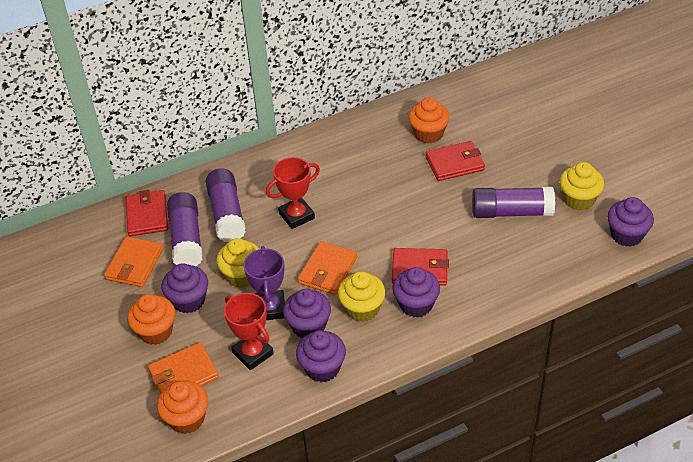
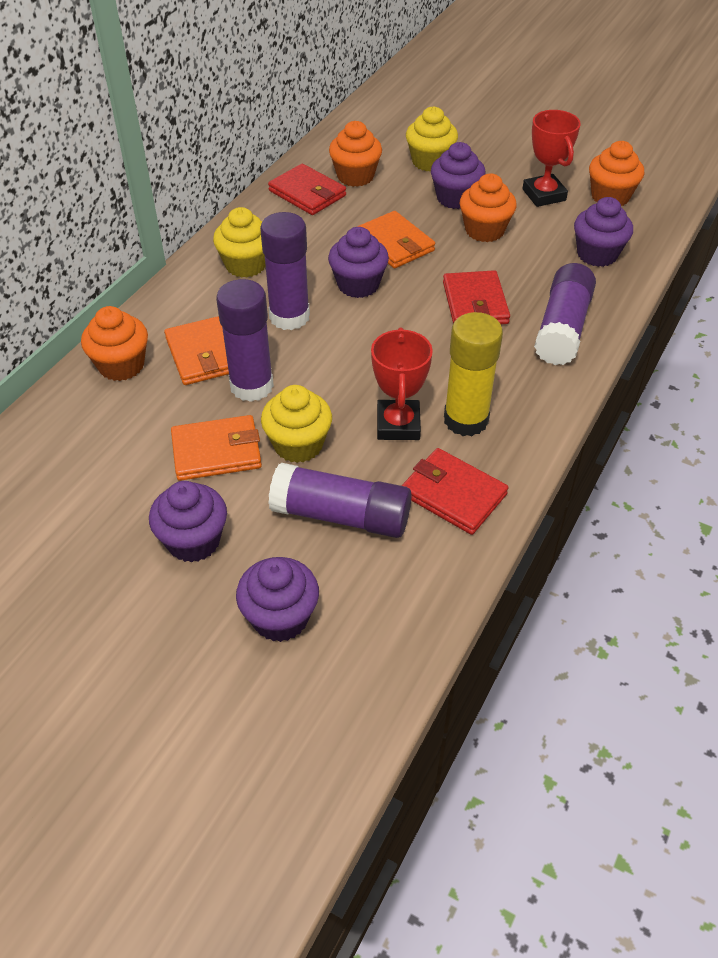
orange cupcake: 3 -> 4
purple glue stick: 3 -> 4
purple trophy: 1 -> 0
yellow glue stick: 0 -> 1

